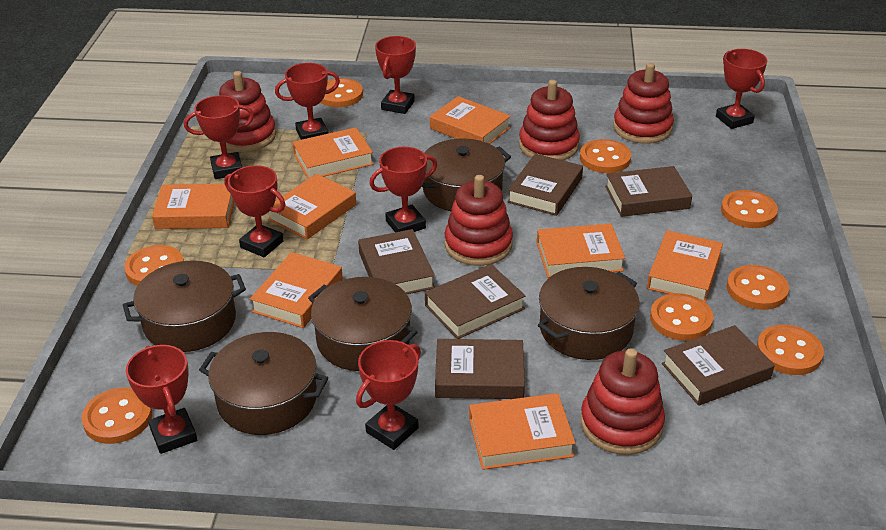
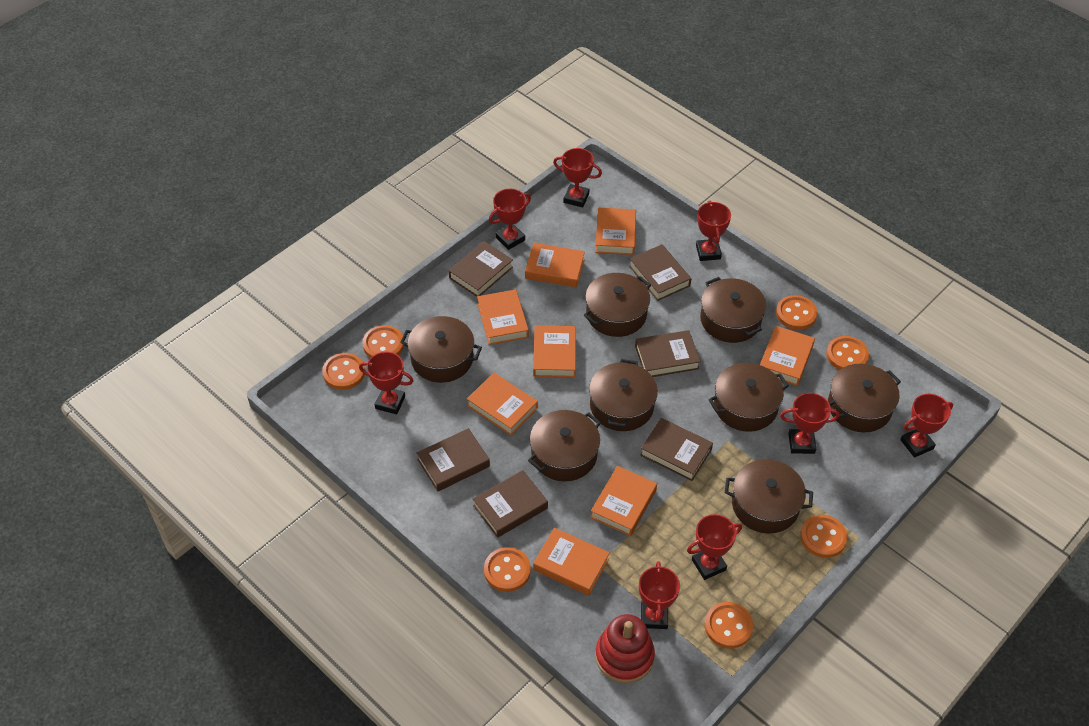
brown pot: 5 -> 8
orange button: 8 -> 7
red stacking toy: 5 -> 1

